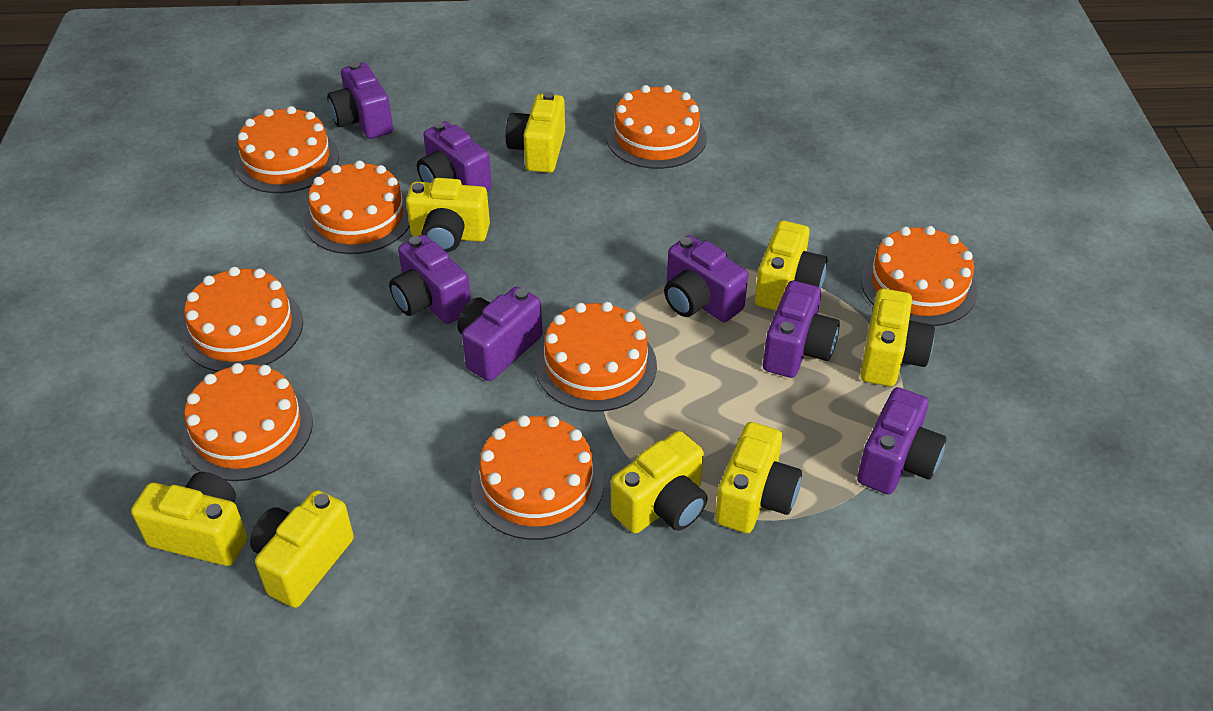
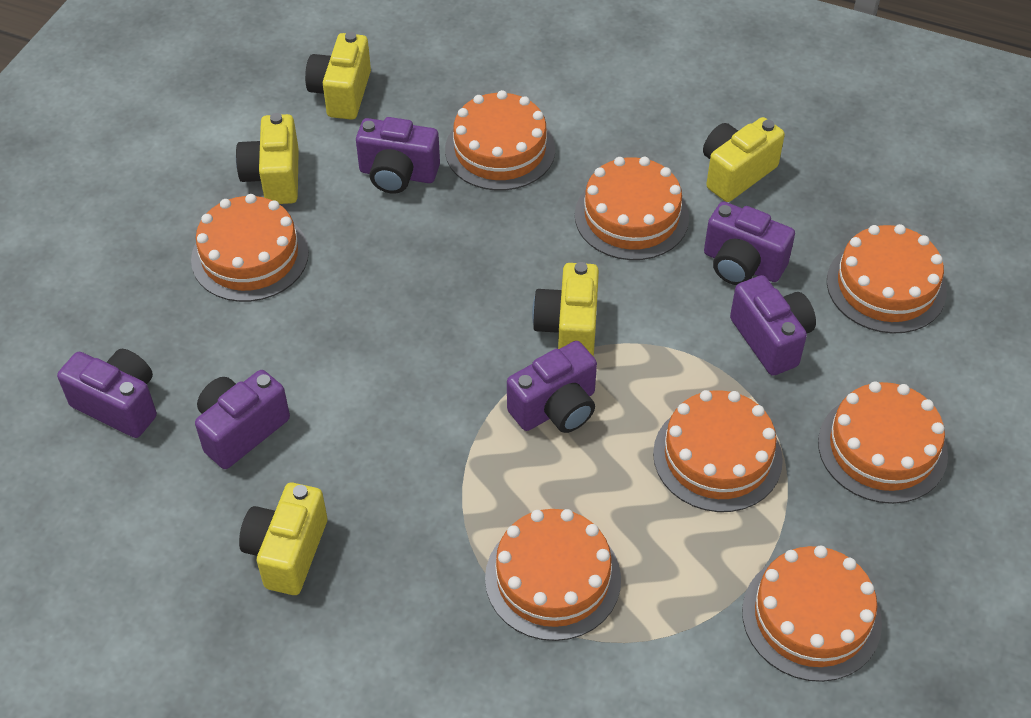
purple camera: 7 -> 6
yellow camera: 8 -> 5

